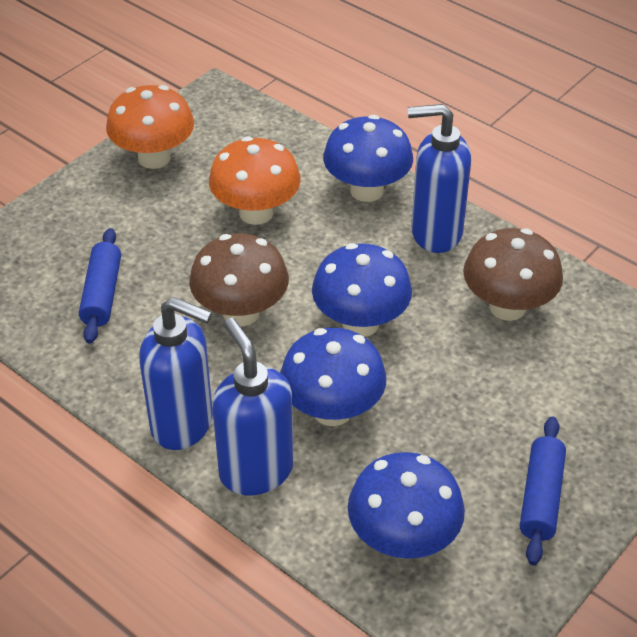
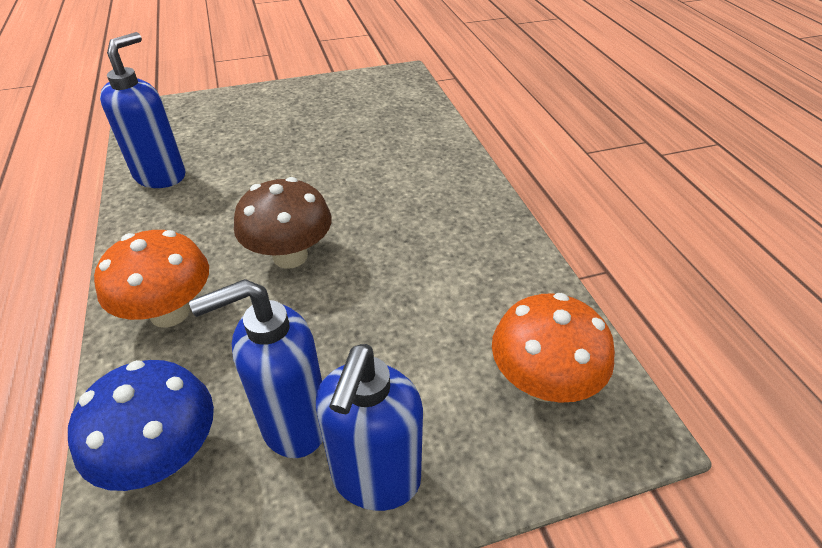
blue mushroom: 4 -> 1
blue rolling pin: 2 -> 0
brown mushroom: 2 -> 1

